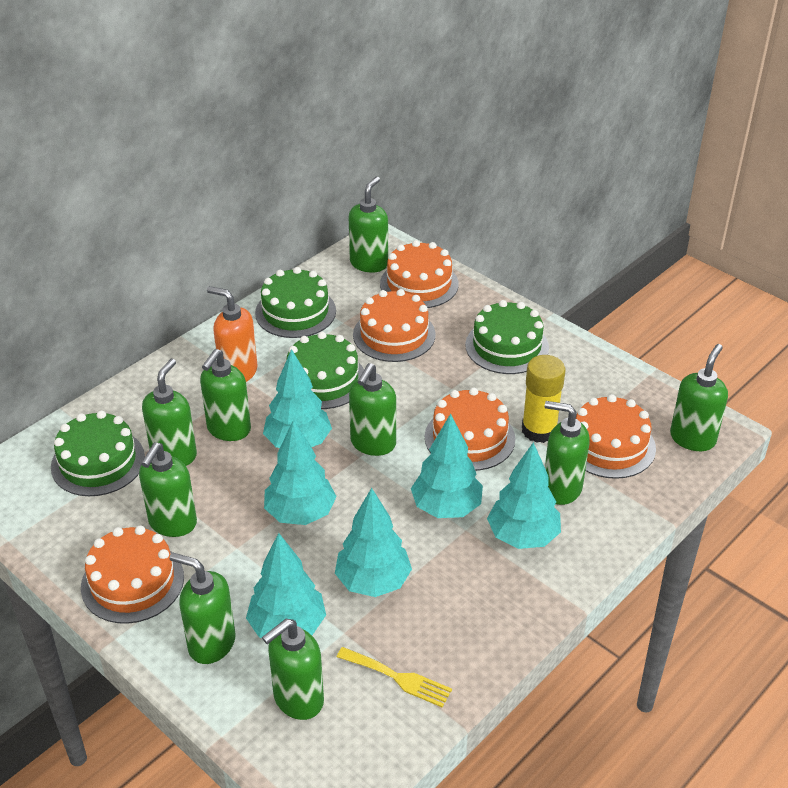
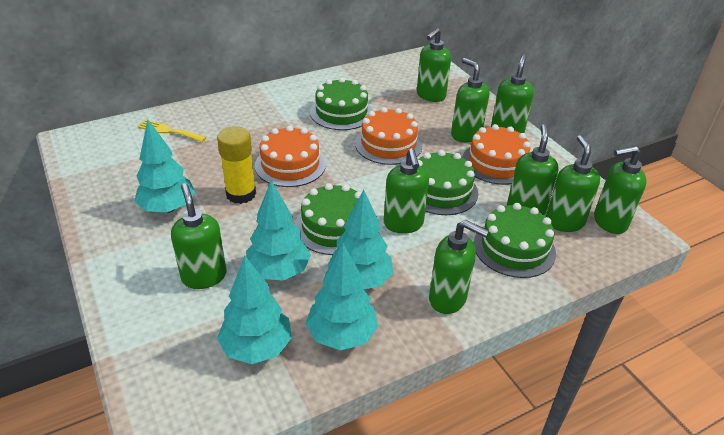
orange cake: 5 -> 3
orange soap dispenser: 1 -> 0
turquoise tree: 6 -> 5

